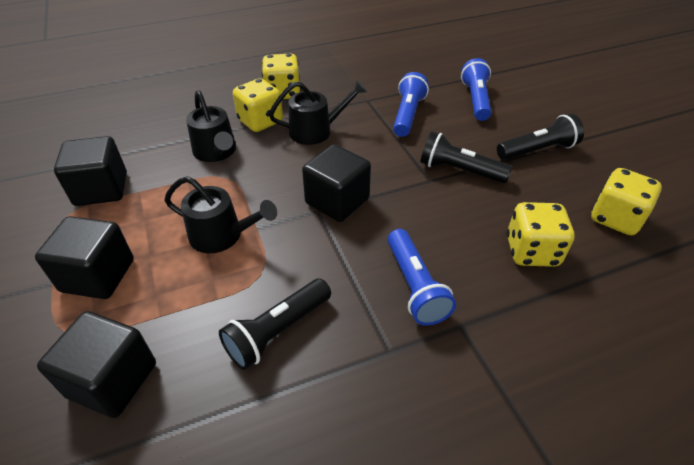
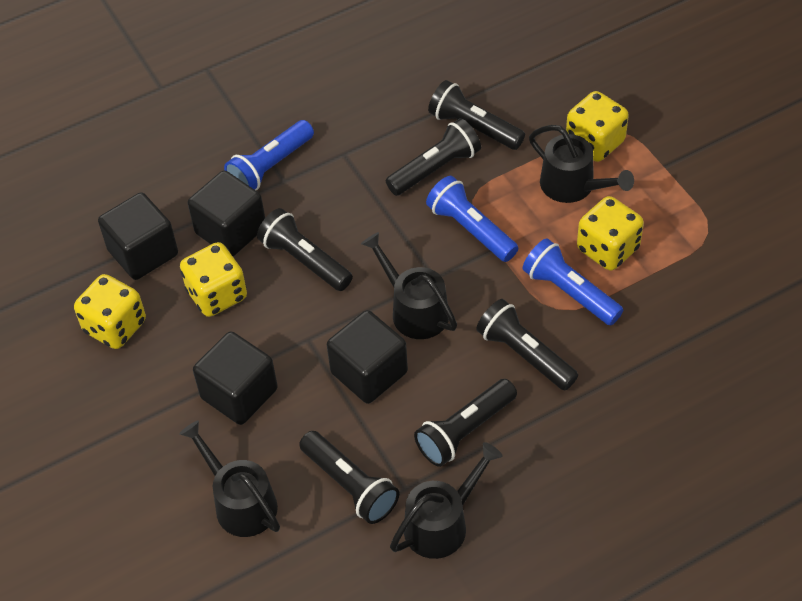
black flashlight: 3 -> 6
black watering can: 3 -> 4

